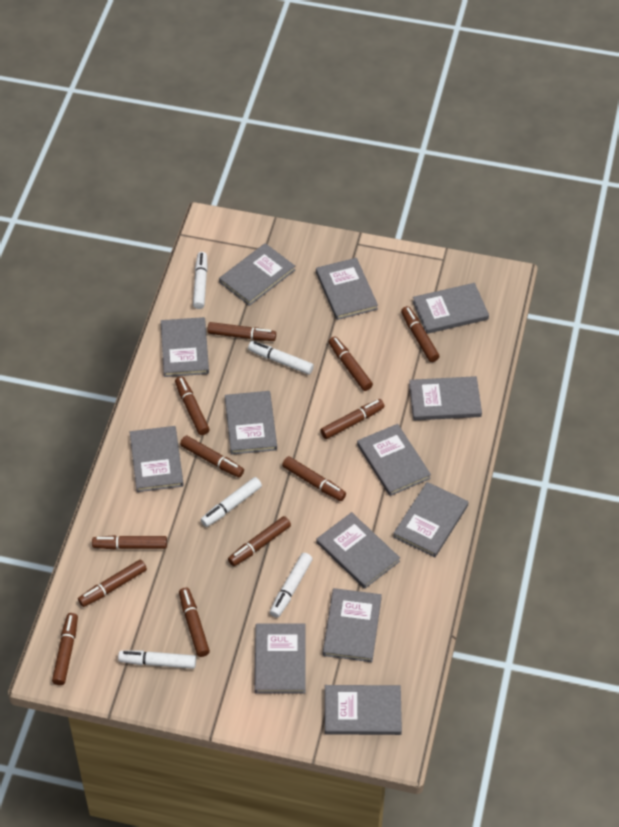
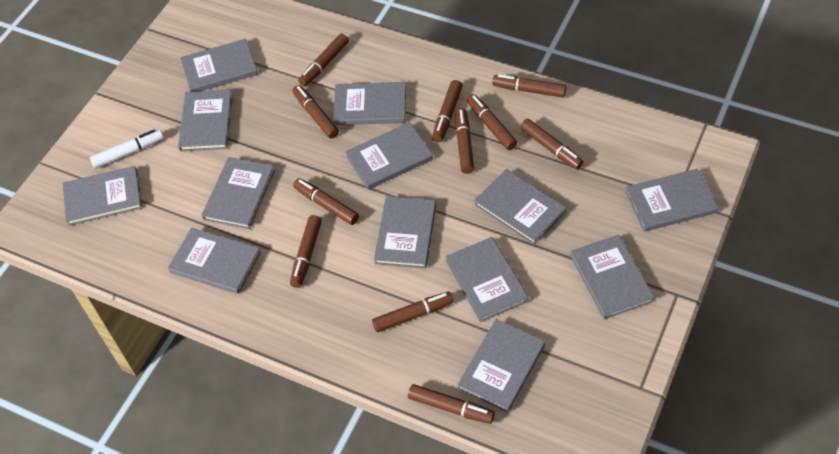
brown marker: 12 -> 11
white marker: 5 -> 1

